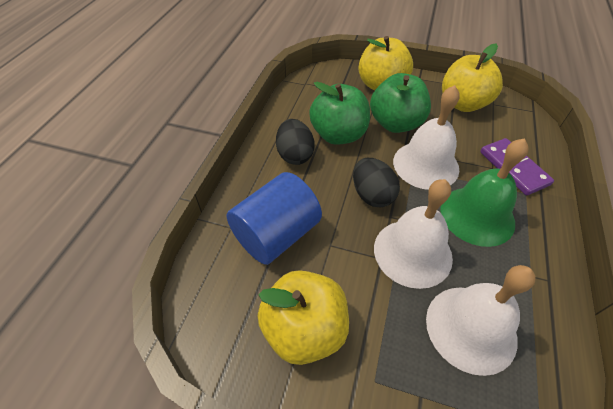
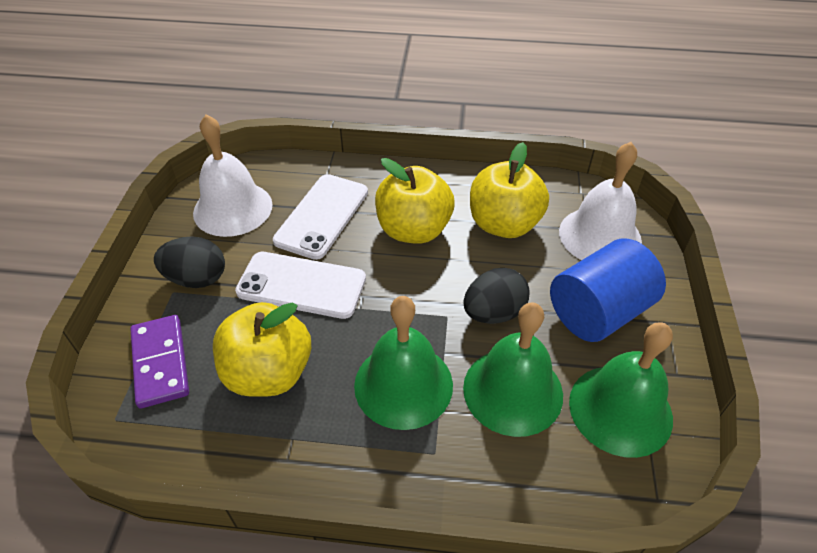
green apple: 2 -> 0
green bell: 1 -> 3
white bell: 3 -> 2
white phone: 0 -> 2

